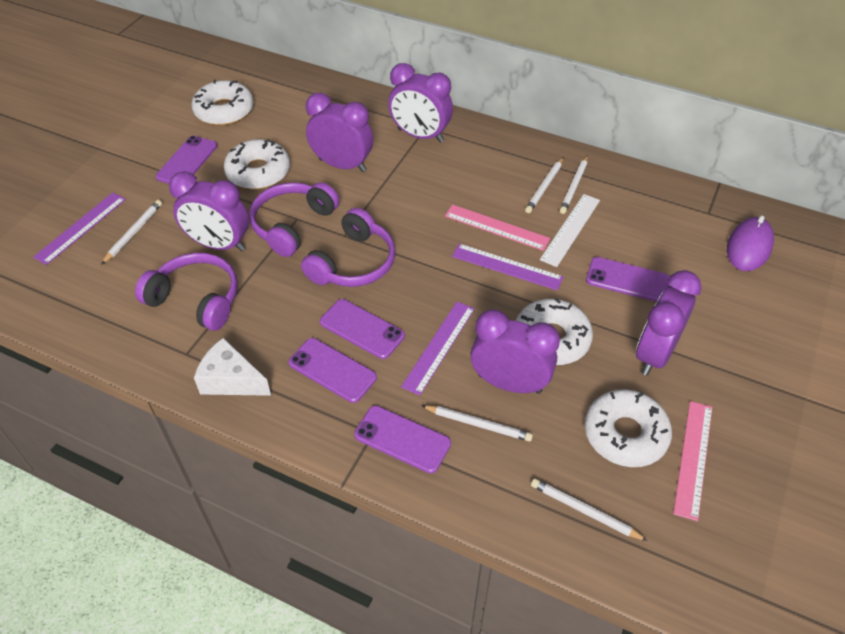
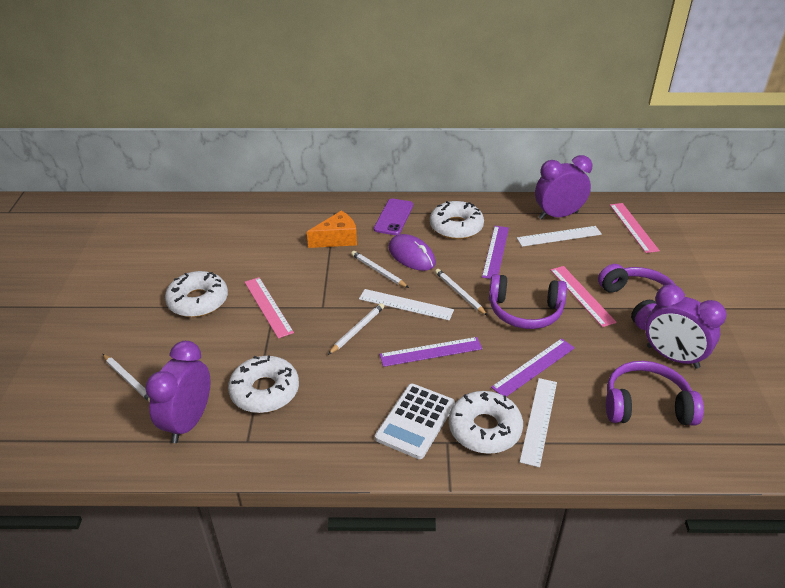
orange cheese: 0 -> 1
pink ruler: 2 -> 3
purple clock: 5 -> 3
purple phone: 5 -> 1
white calculator: 0 -> 1
white cheese: 1 -> 0
white pencil: 5 -> 4
white ruler: 1 -> 3

